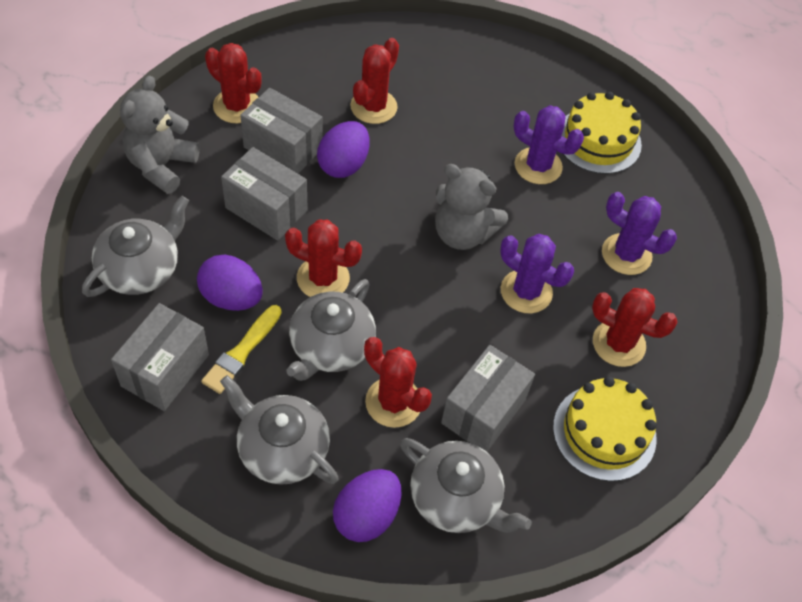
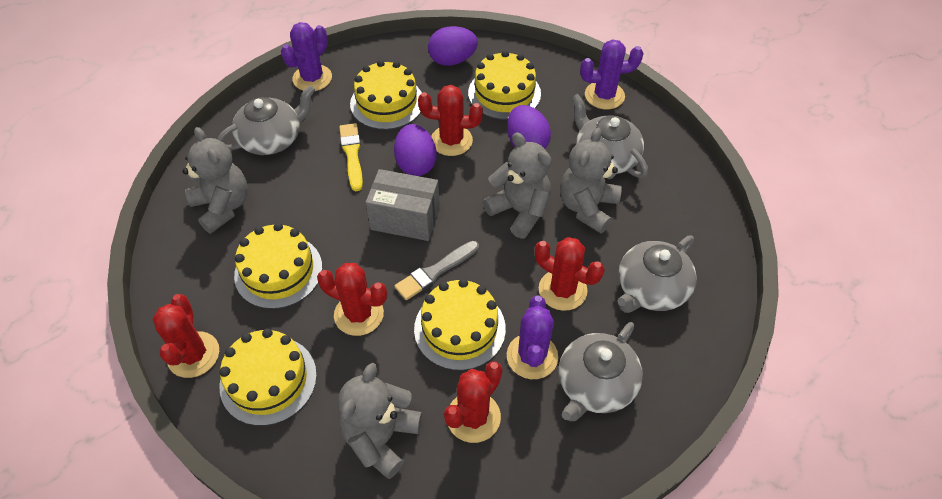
grey box: 4 -> 1
grey brush: 0 -> 1
grey teddy bear: 2 -> 4
yellow cake: 2 -> 5

